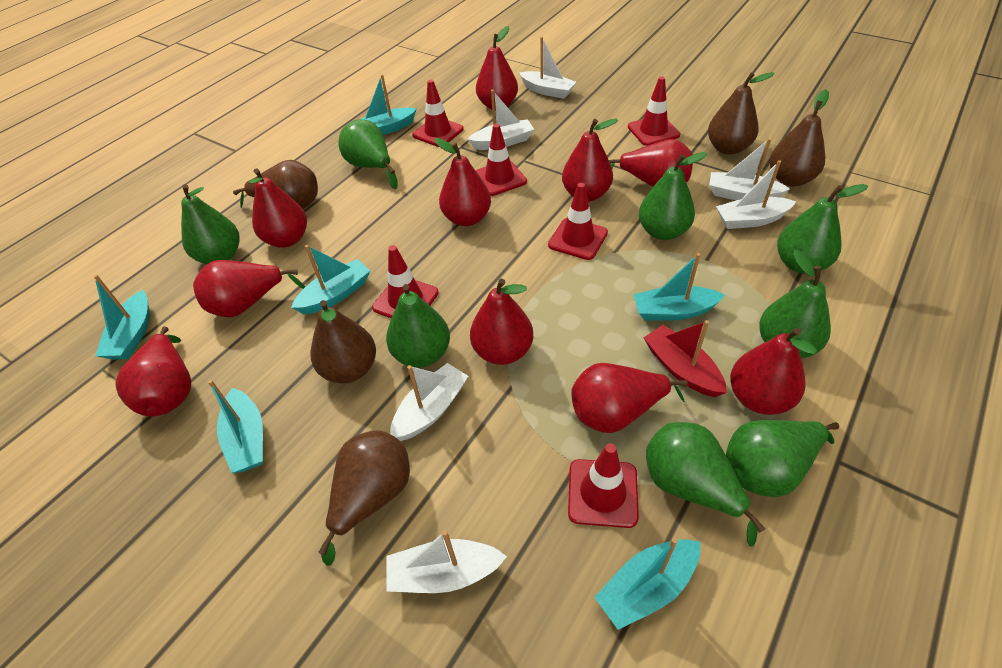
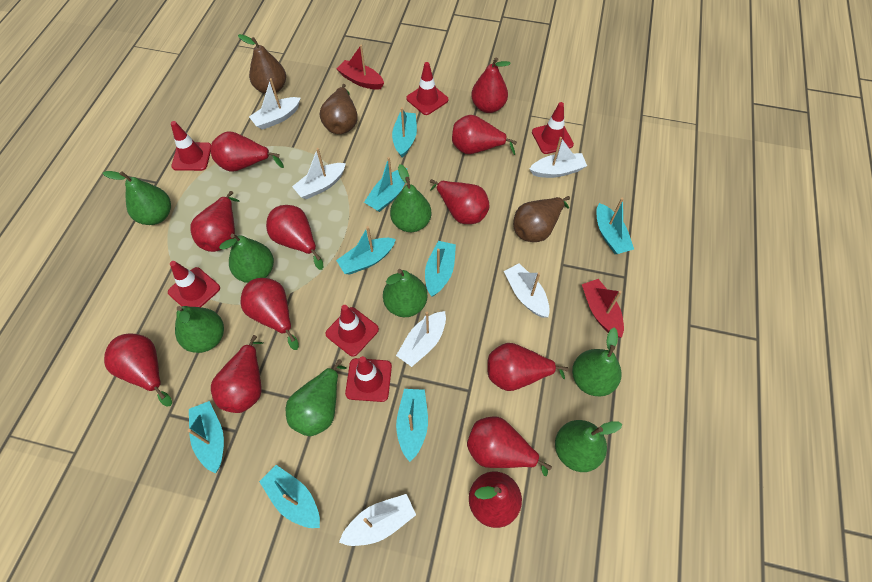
brown pear: 5 -> 3
red boat: 1 -> 2
red pear: 10 -> 12
turquoise boat: 6 -> 8

